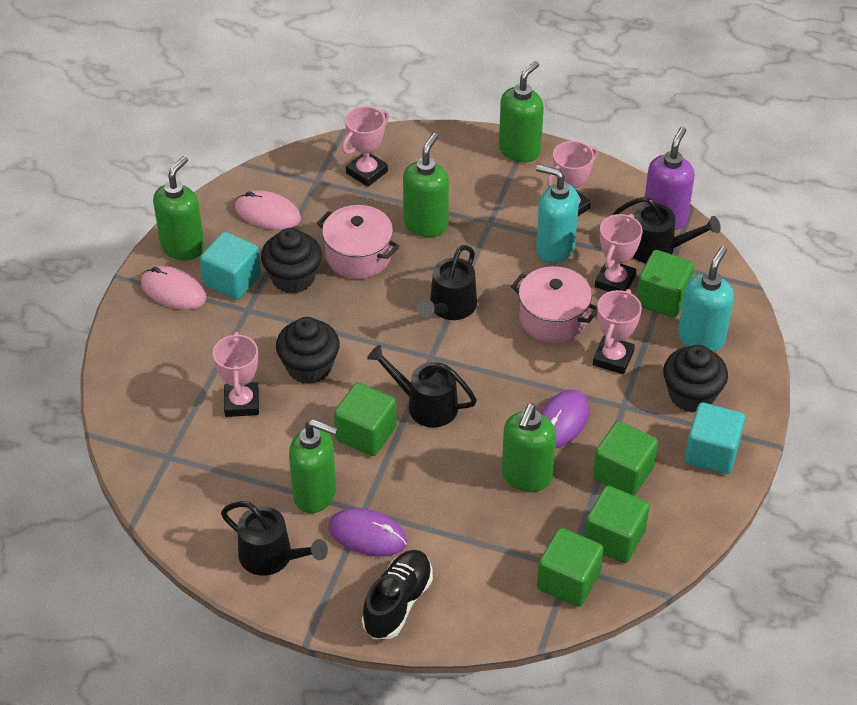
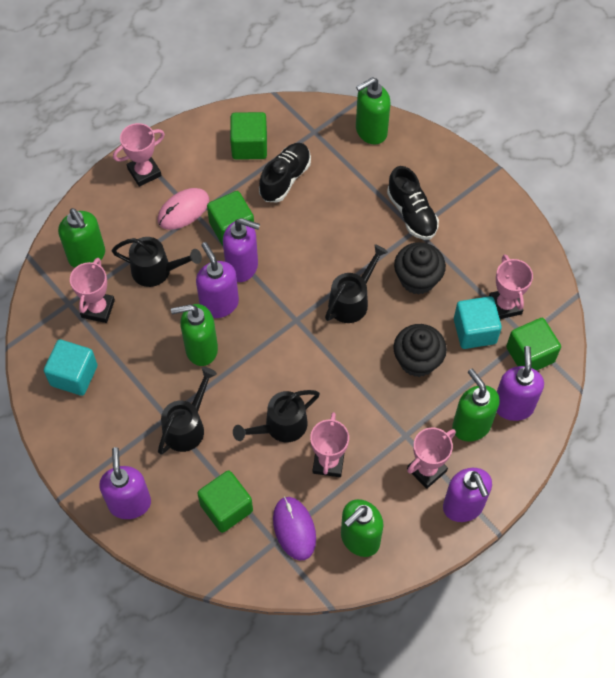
black cupcake: 3 -> 2
black shoe: 1 -> 2
green cube: 5 -> 4
pink mouse: 2 -> 1
pink pot: 2 -> 0
purple mouse: 2 -> 1
purple soap dispenser: 1 -> 5
turquoise soap dispenser: 2 -> 0

